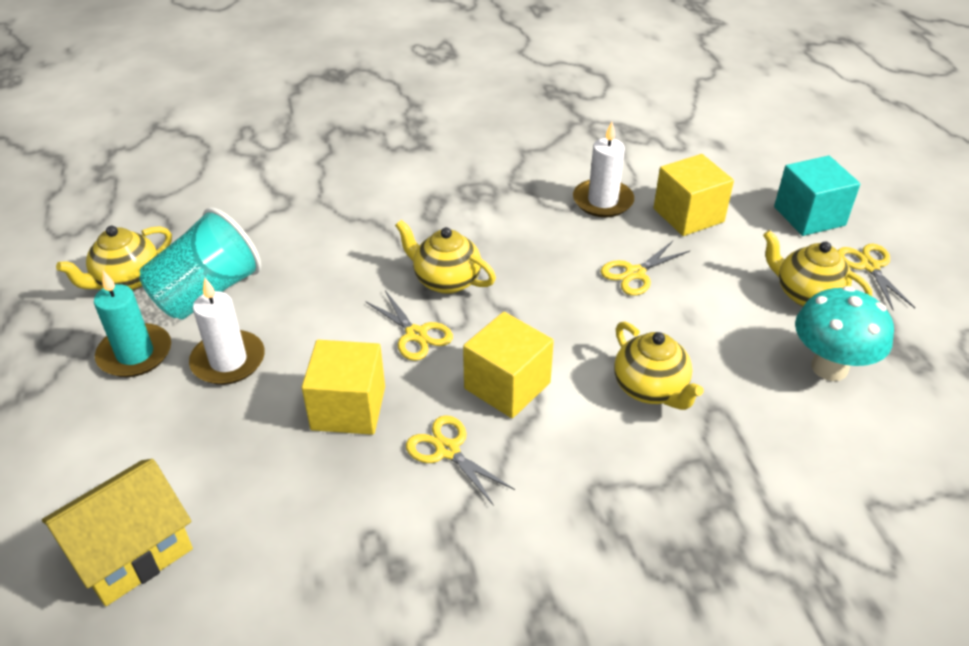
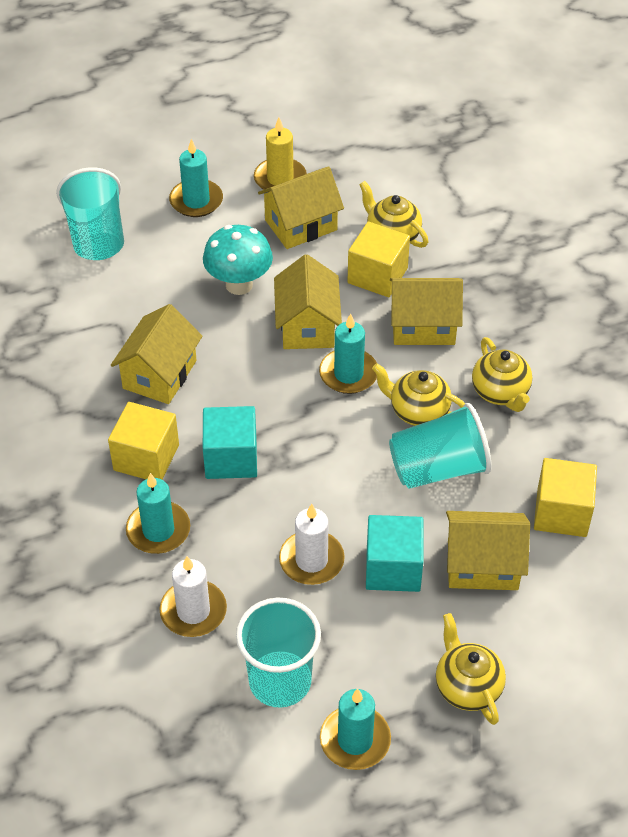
turquoise candle: 1 -> 4
turquoise cube: 1 -> 2
turquoise cup: 1 -> 3
yellow candle: 0 -> 1
yellow house: 1 -> 5
yellow scissors: 4 -> 0

